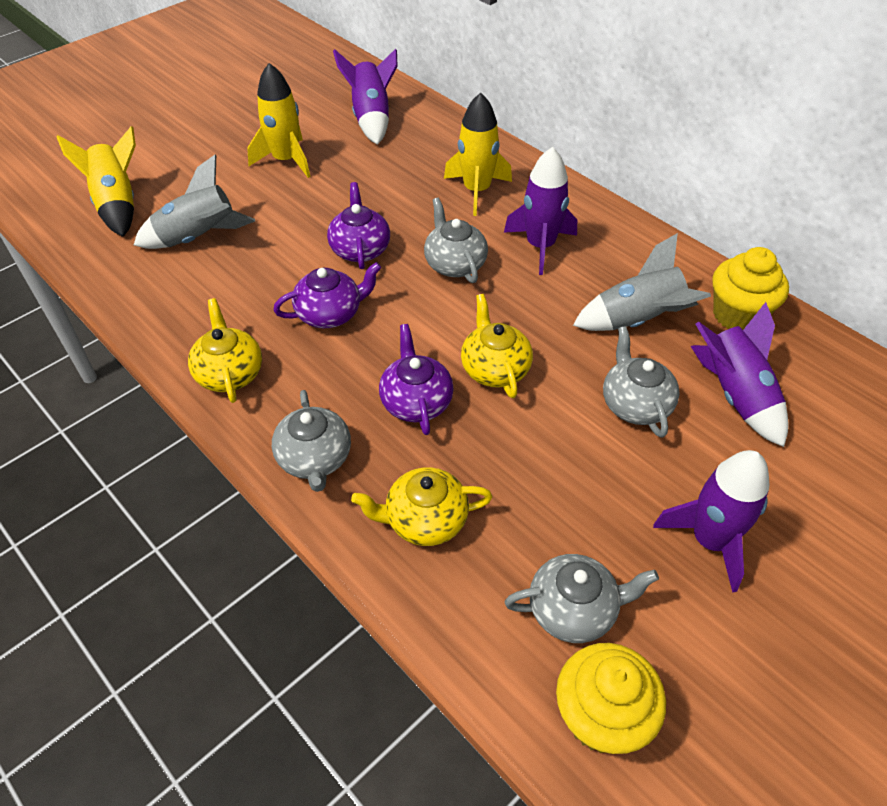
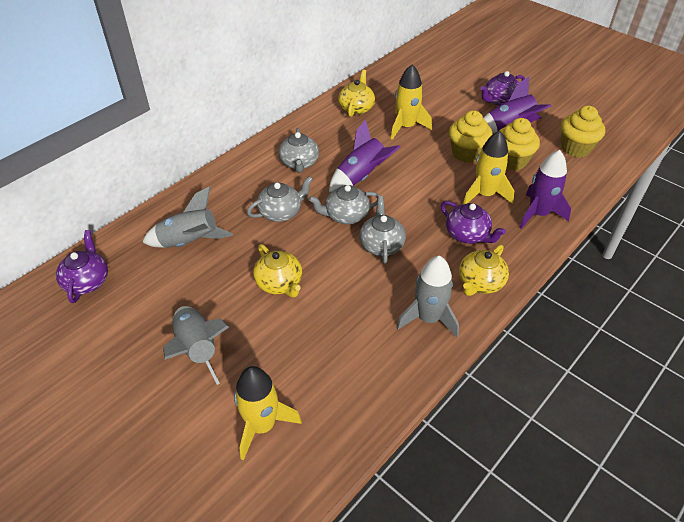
grey rocket: 2 -> 3
purple rocket: 4 -> 3
yellow cupcake: 2 -> 3

